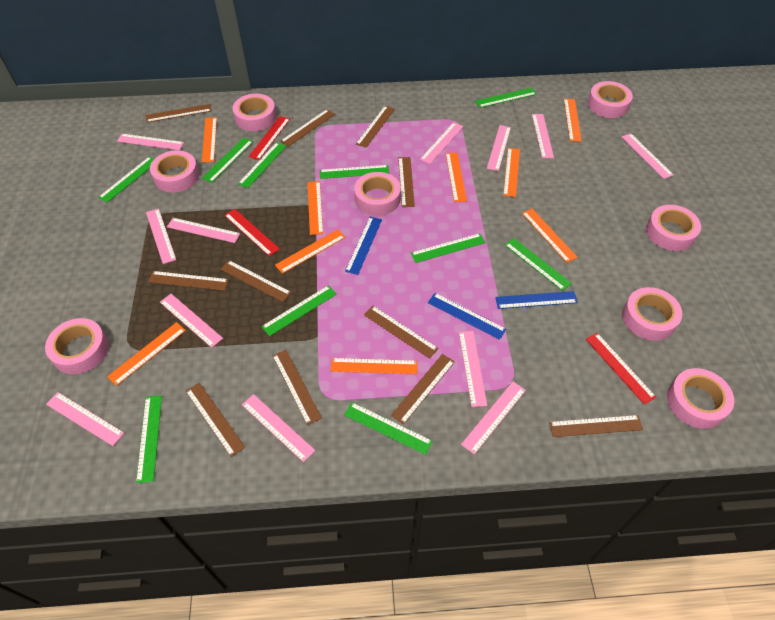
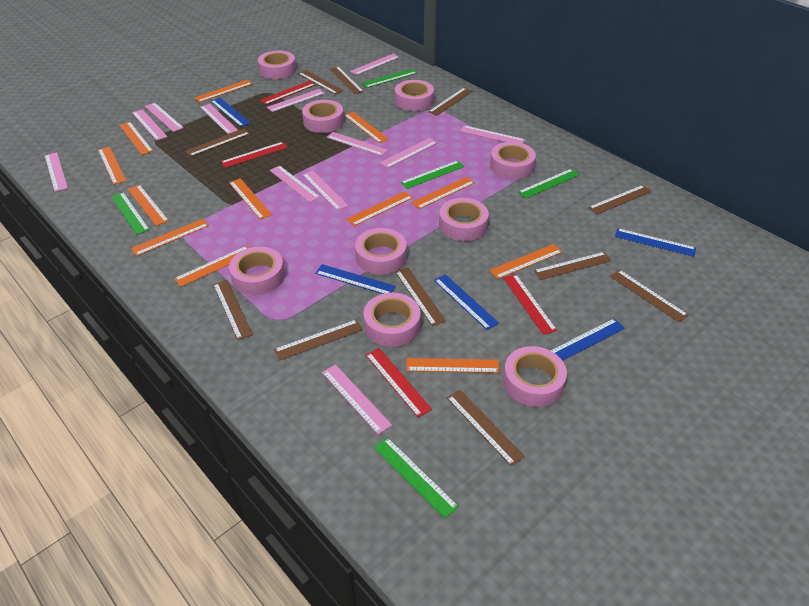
blue ruler: 3 -> 5
green ruler: 10 -> 5
orange ruler: 9 -> 12
pink tape: 8 -> 9
red ruler: 3 -> 4

